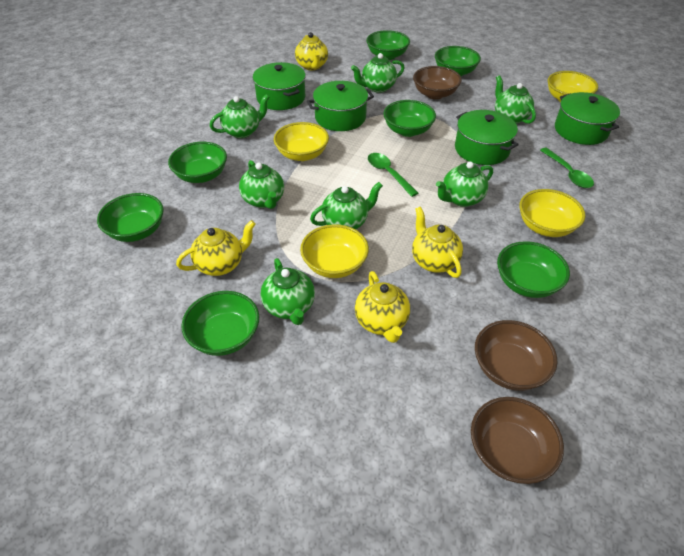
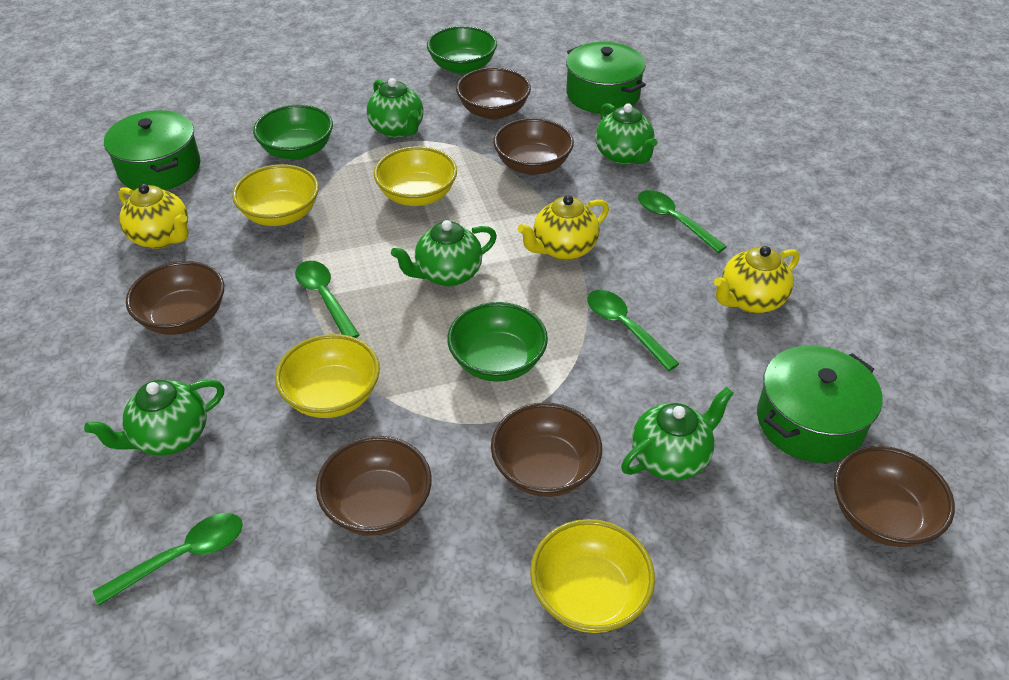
brown bowl: 3 -> 6
green bowl: 7 -> 3
green pot: 4 -> 3
green spoon: 2 -> 4
green teapot: 7 -> 5
yellow teapot: 4 -> 3

